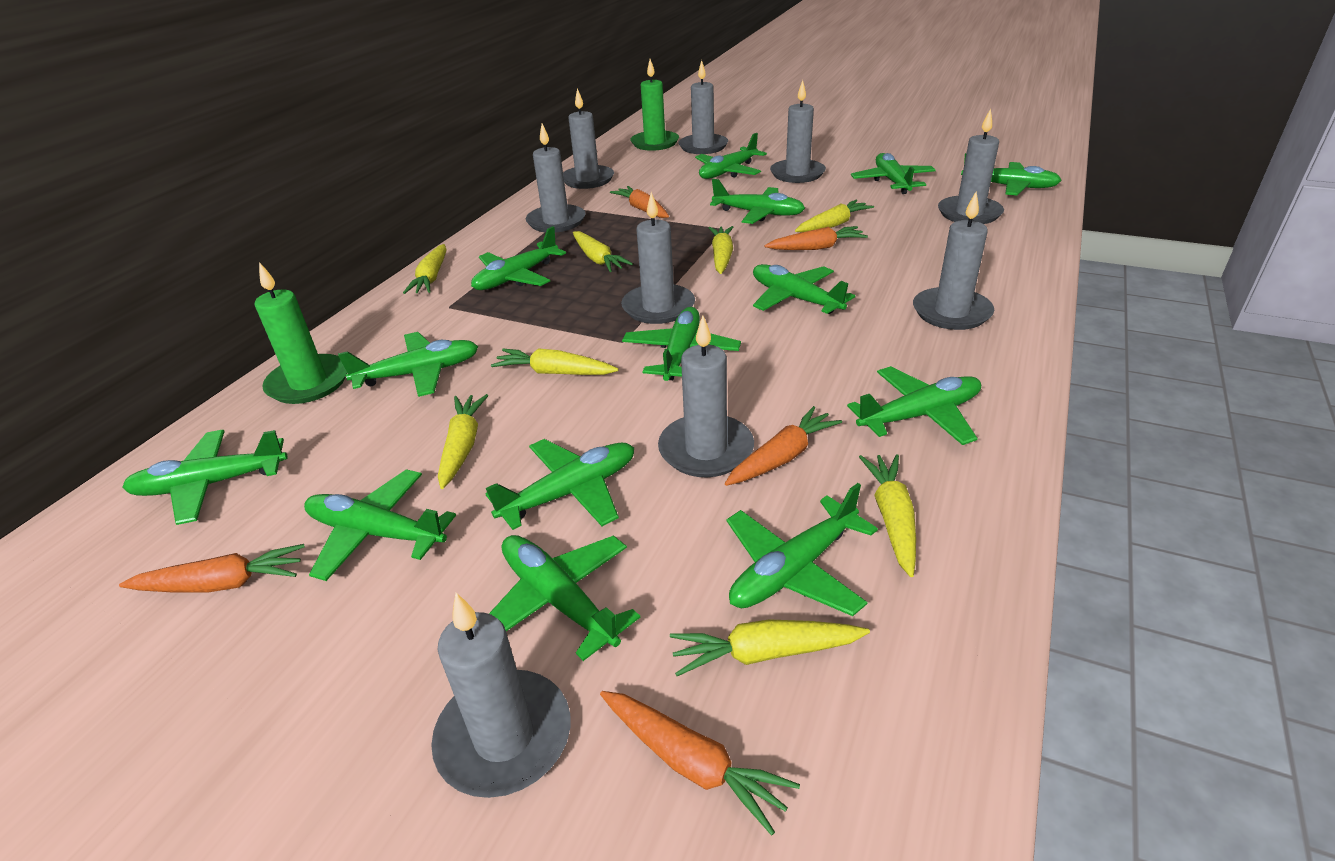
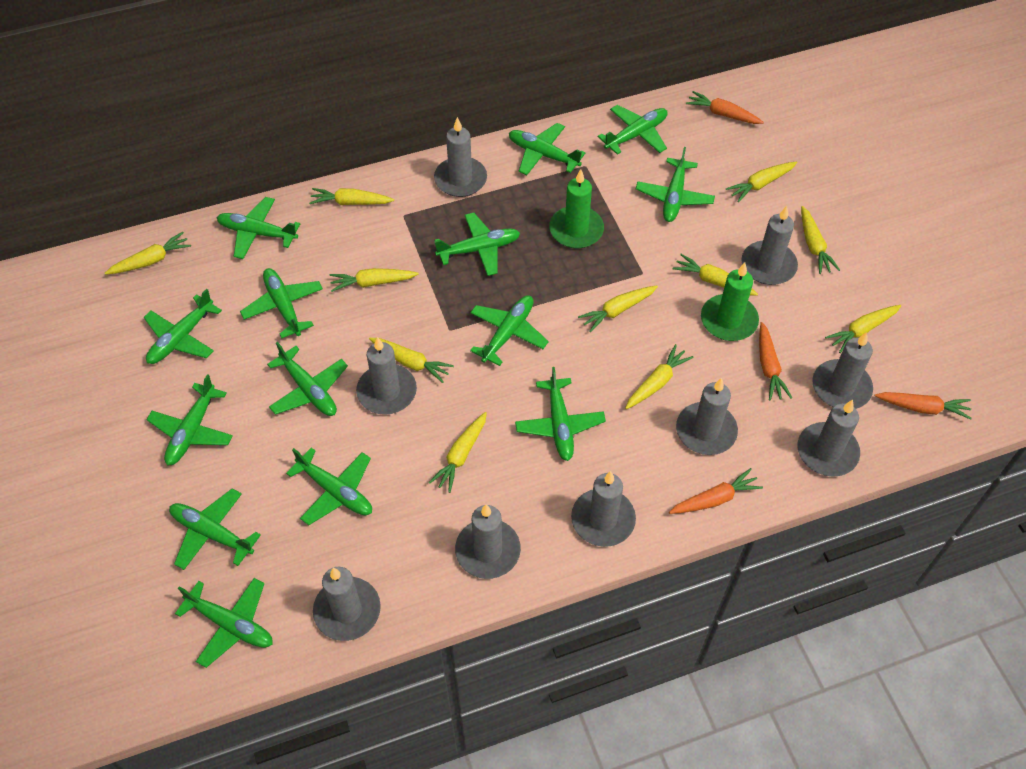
orange carrot: 5 -> 4
yellow carrot: 8 -> 11

